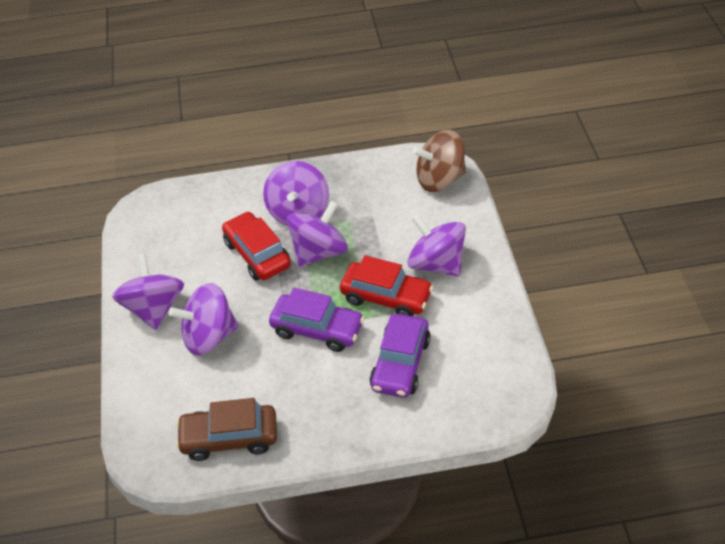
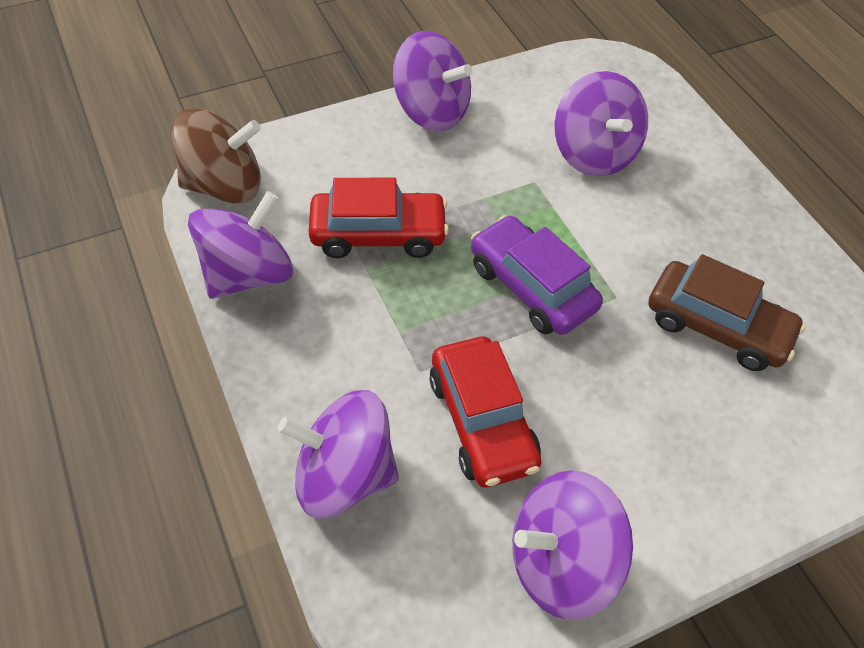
purple car: 2 -> 1

